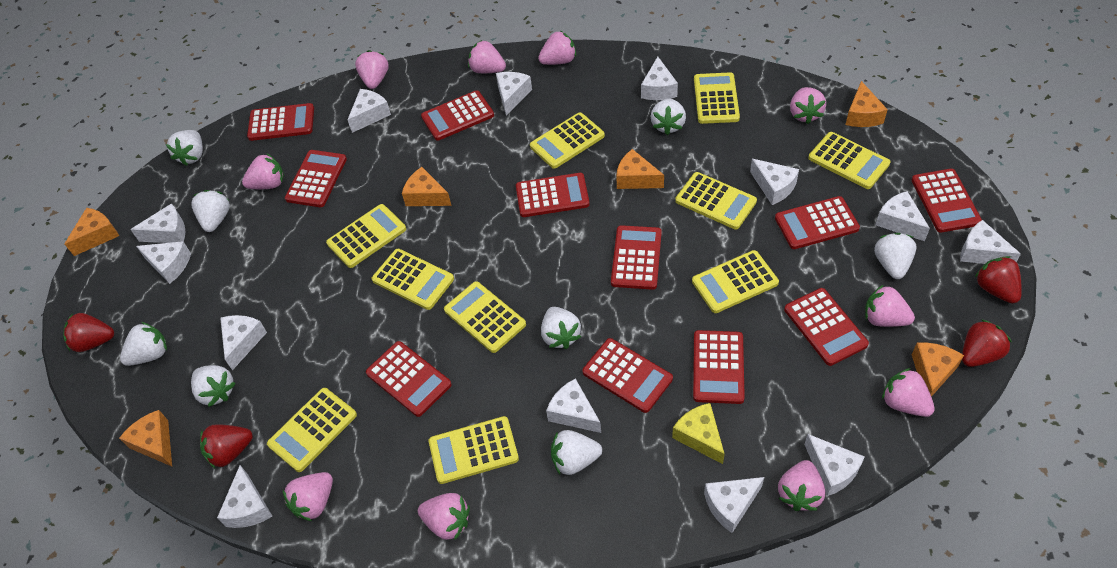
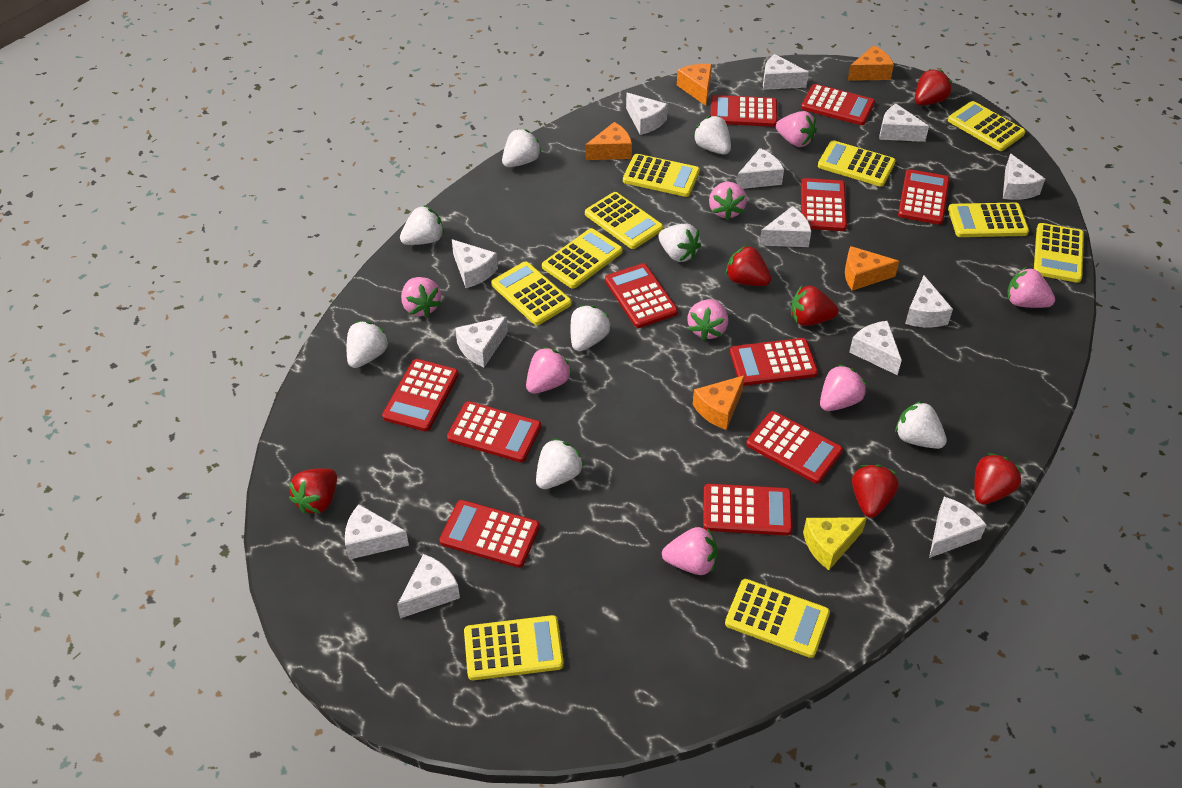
orange cheese: 6 -> 5
pink strawberry: 10 -> 8
red strawberry: 4 -> 6

